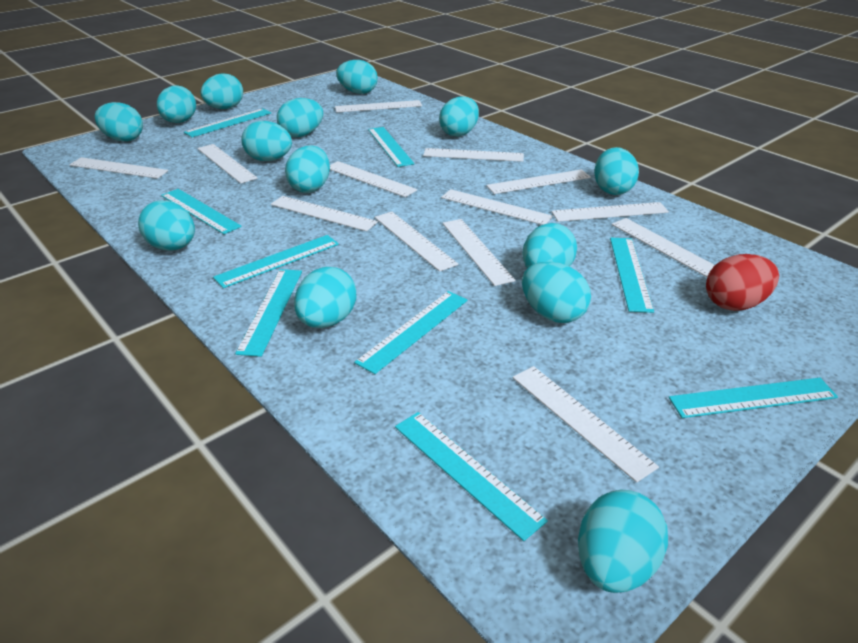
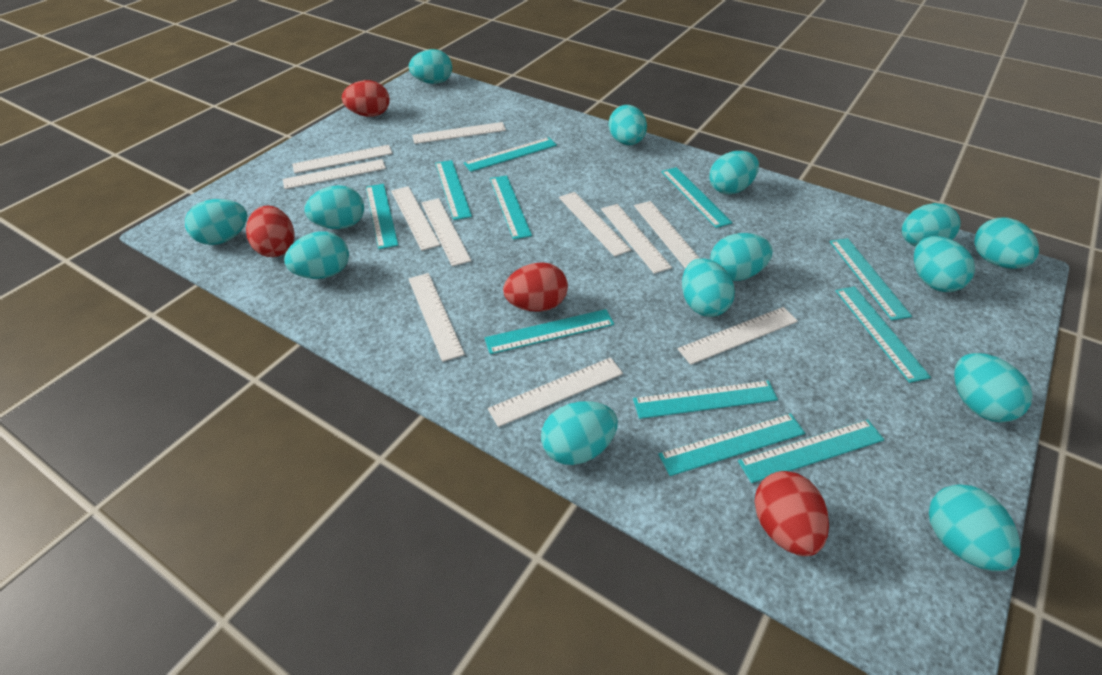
red egg: 1 -> 4
turquoise ruler: 9 -> 11
white ruler: 13 -> 11

